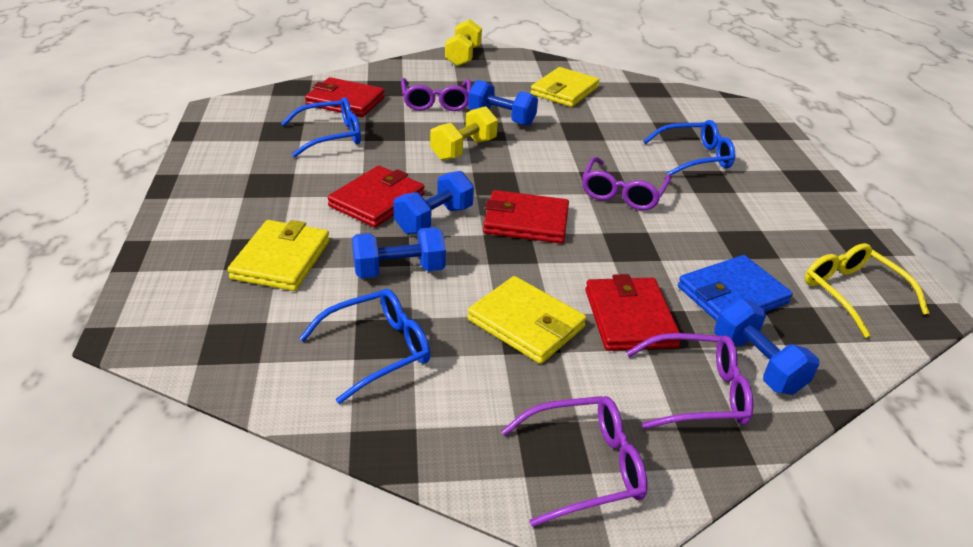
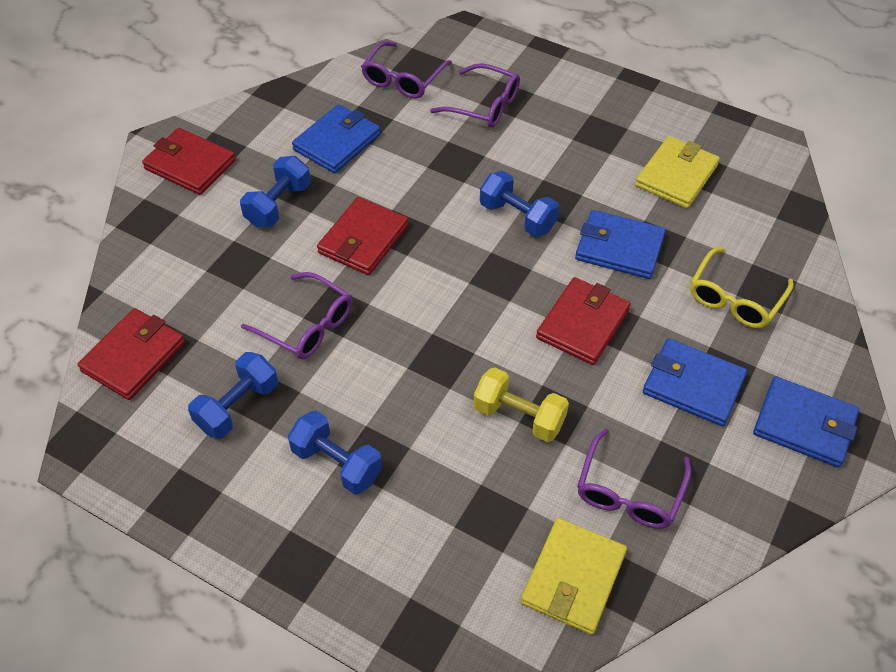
blue glasses: 3 -> 0
blue wallet: 1 -> 4
yellow dumbbell: 2 -> 1
yellow wallet: 3 -> 2

